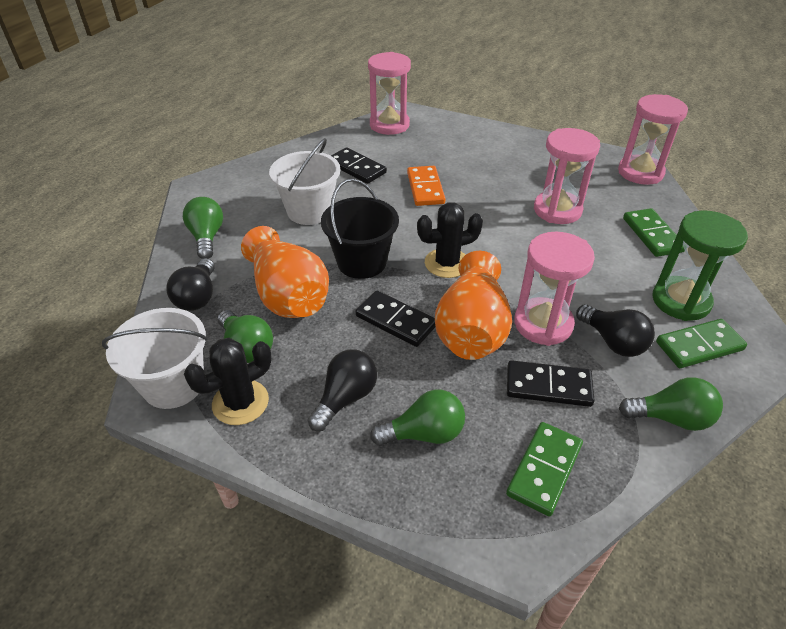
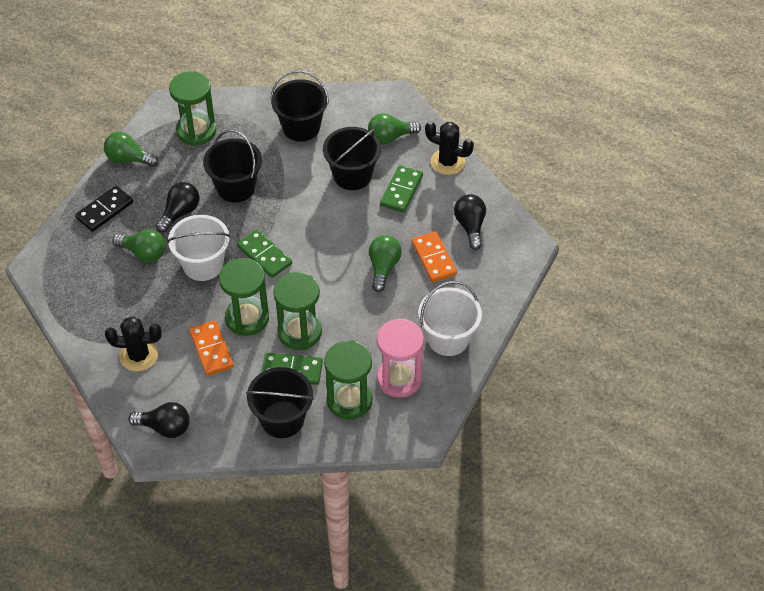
black bucket: 1 -> 4
black domino: 3 -> 1
green hourglass: 1 -> 4
orange domino: 1 -> 2
orange vase: 2 -> 0
pink hourglass: 4 -> 1

